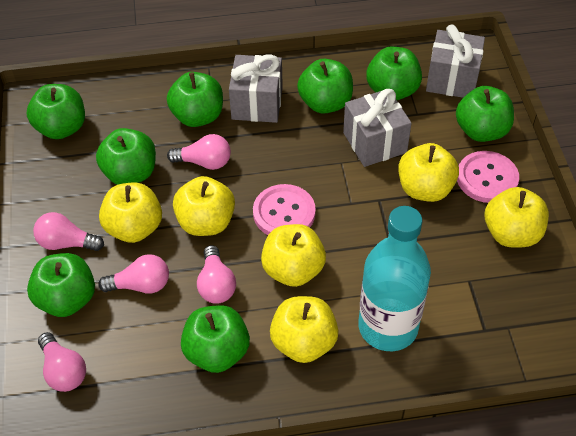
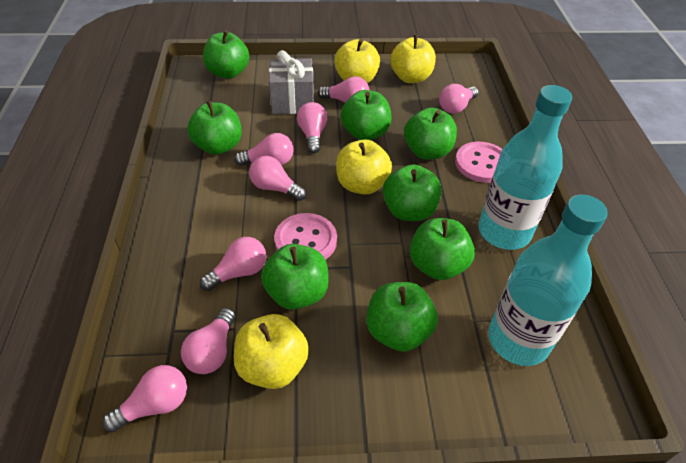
grey gift: 3 -> 1
pink light bulb: 5 -> 8
turquoise bottle: 1 -> 2
yellow apple: 6 -> 4

